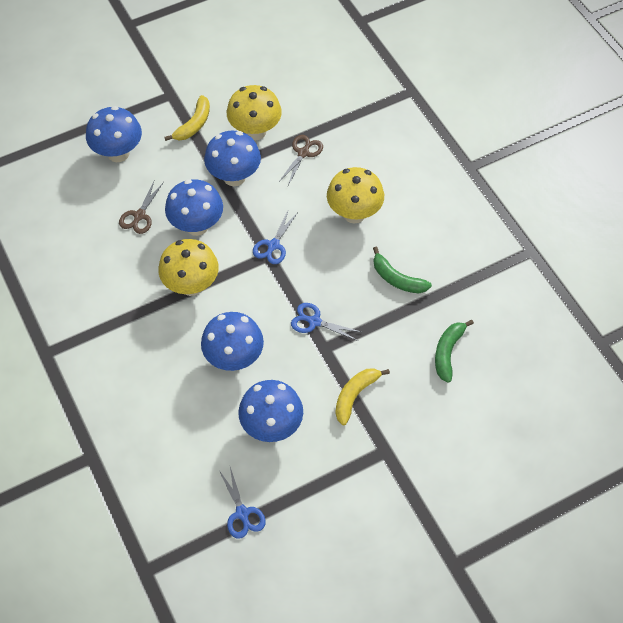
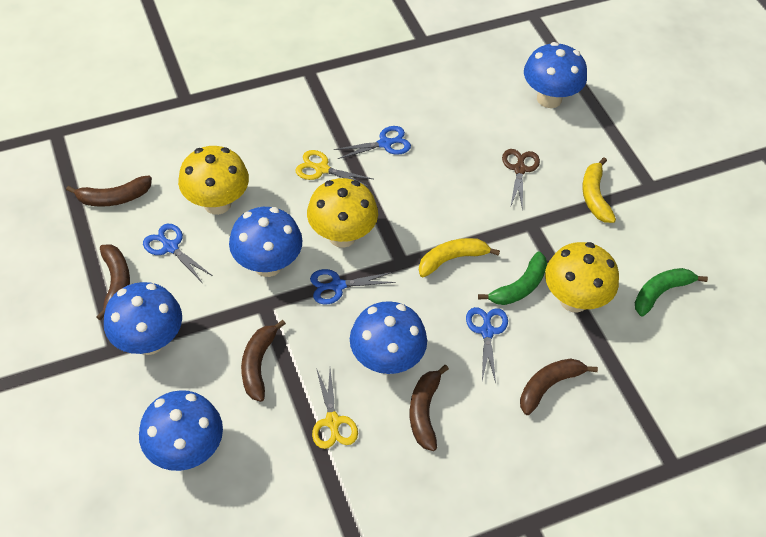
blue scissors: 3 -> 4
brown banana: 0 -> 5
brown scissors: 2 -> 1
yellow scissors: 0 -> 2

